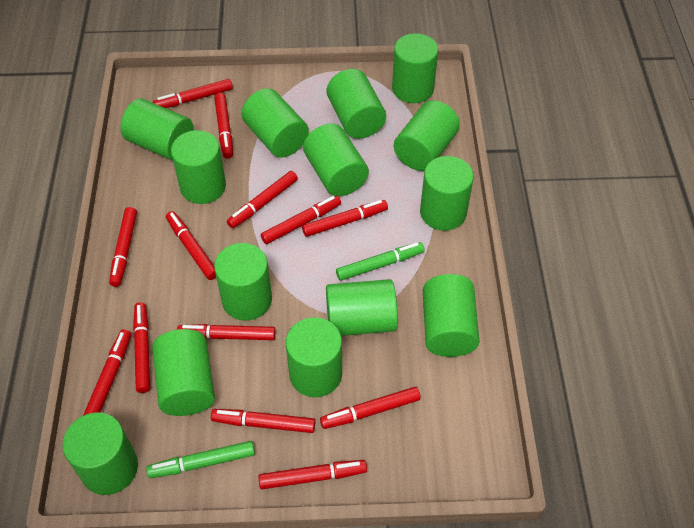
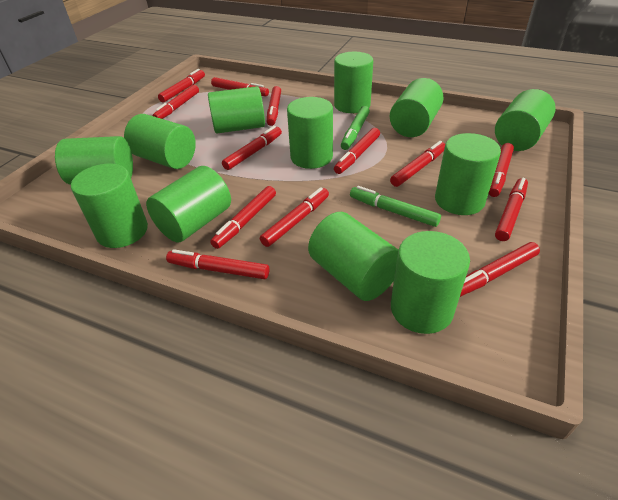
green cylinder: 14 -> 12

